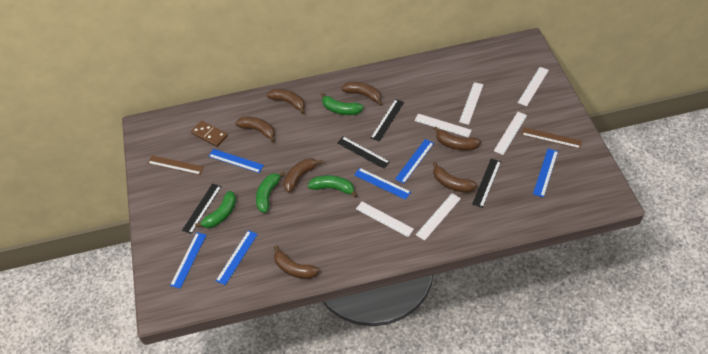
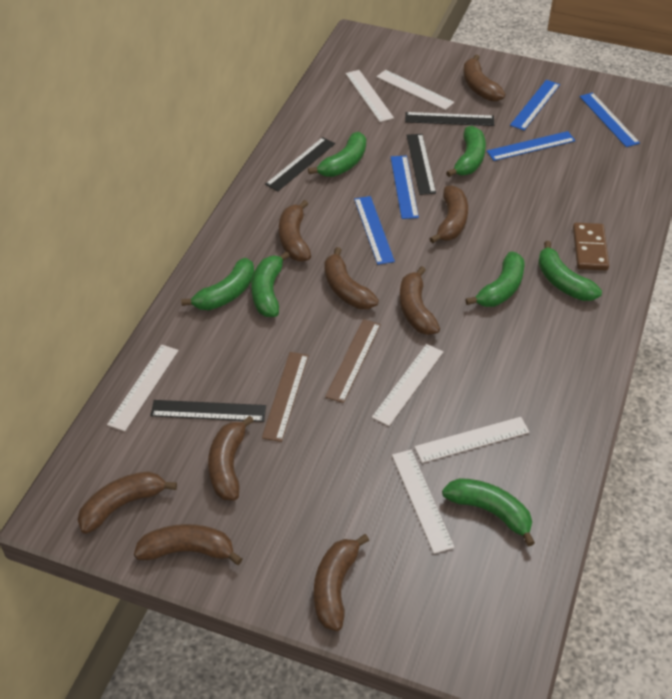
blue ruler: 6 -> 5
brown banana: 7 -> 9
green banana: 4 -> 7

